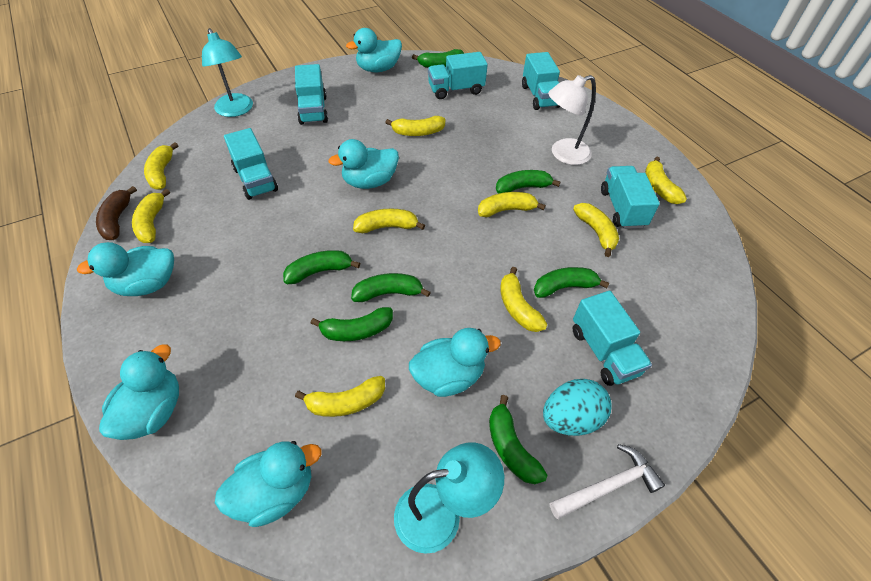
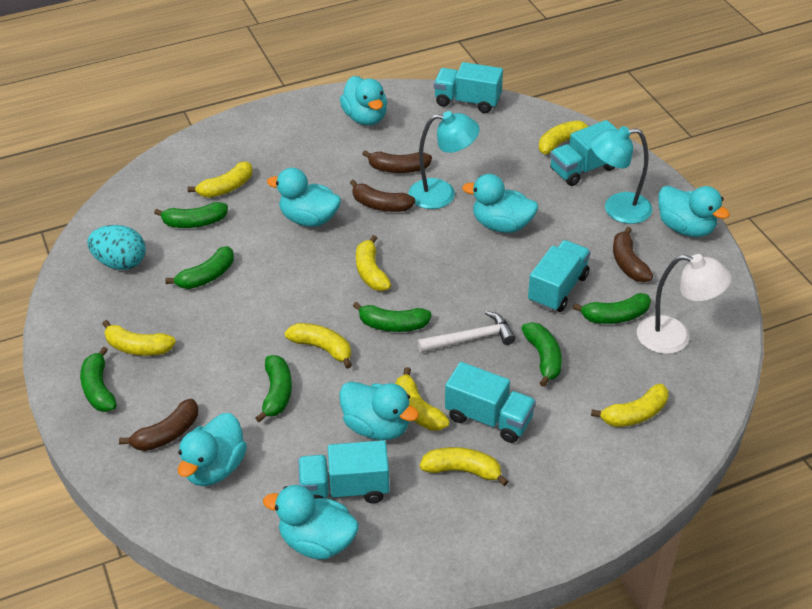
brown banana: 1 -> 4
turquoise duck: 6 -> 7
turquoise truck: 6 -> 5
yellow banana: 9 -> 8

